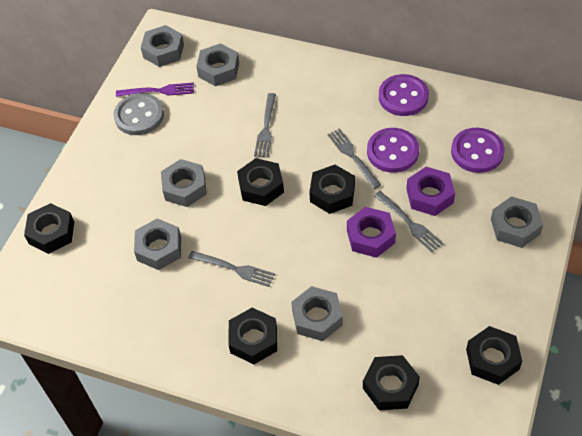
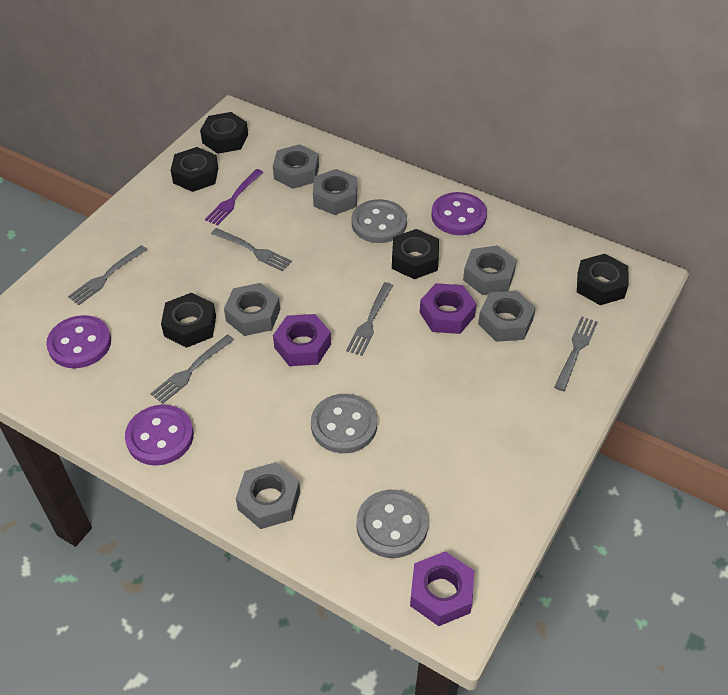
black nut: 6 -> 5
grey button: 1 -> 3
grey fork: 4 -> 5
purple nut: 2 -> 3

